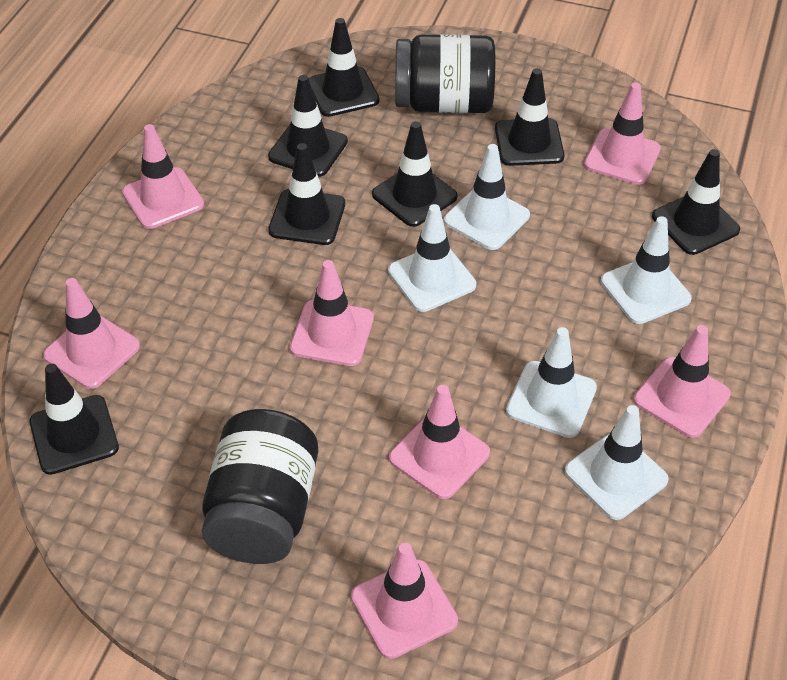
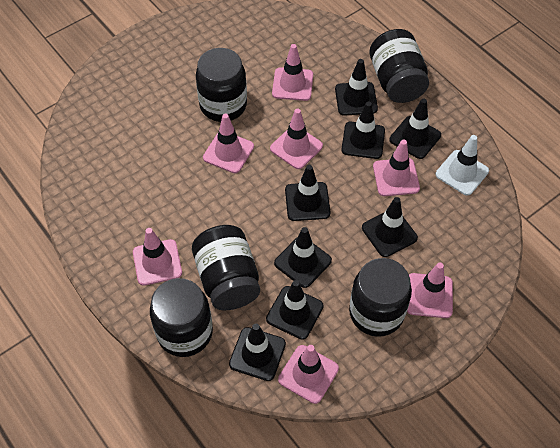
black jar: 2 -> 5
black traffic cone: 7 -> 8
white traffic cone: 5 -> 1

